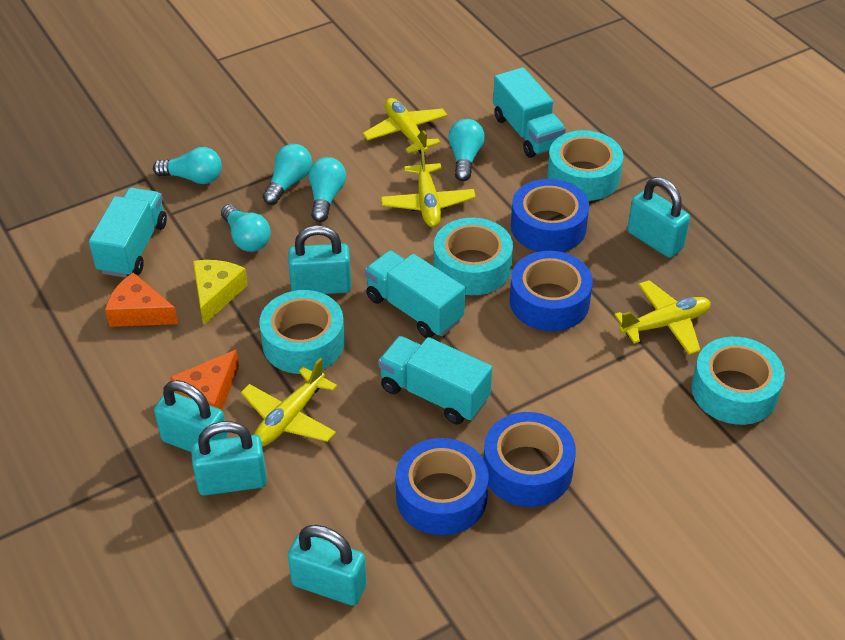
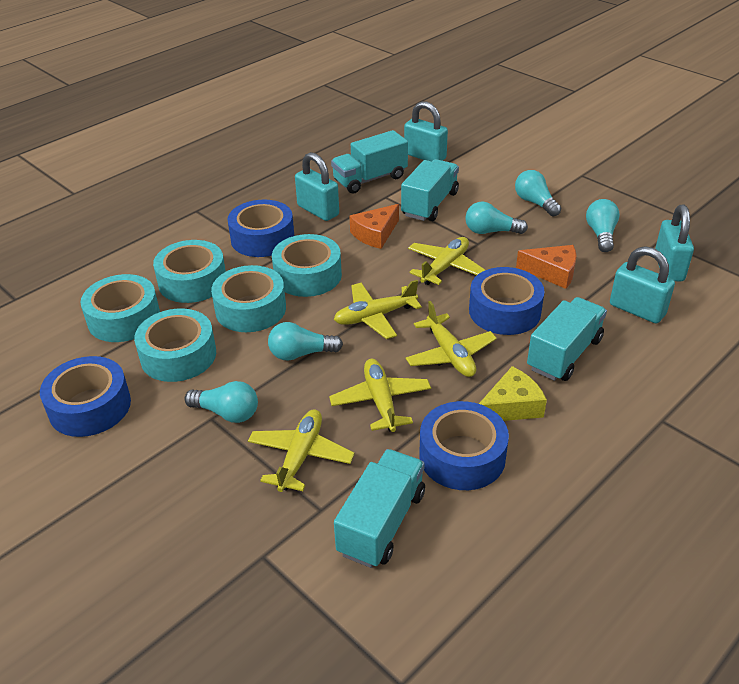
turquoise padlock: 5 -> 4
turquoise tape: 4 -> 5
yellow plane: 4 -> 5

